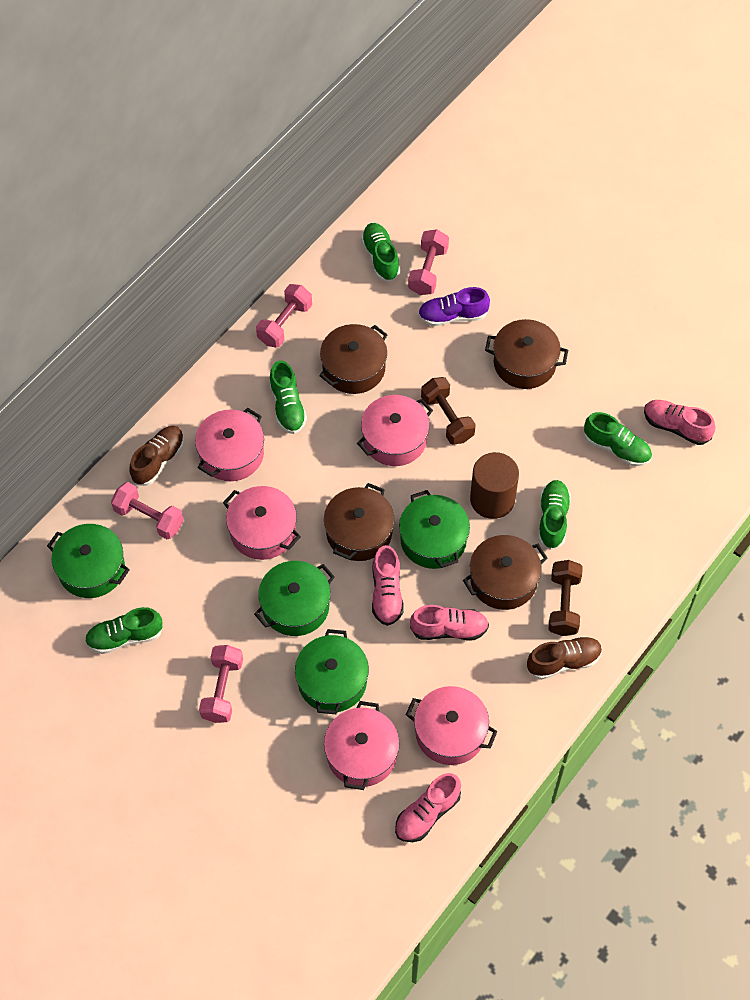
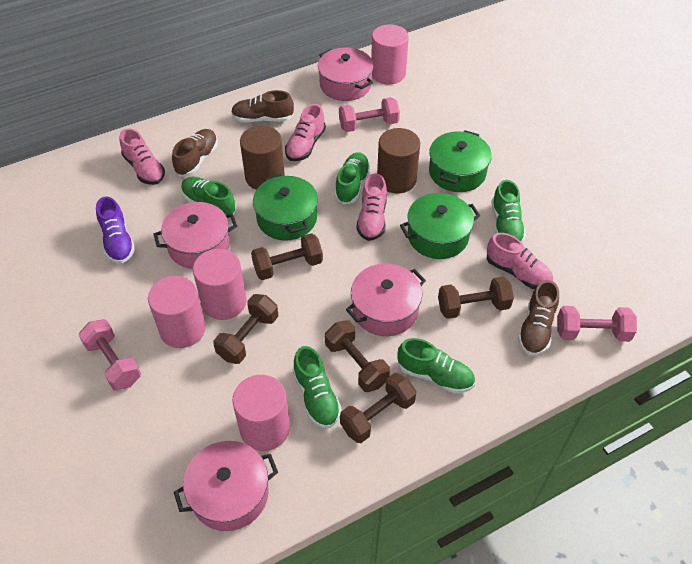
brown cylinder: 1 -> 2
brown dumbbell: 2 -> 5
brown pot: 4 -> 0
brown shoe: 2 -> 3
green pot: 4 -> 3
pink cylinder: 0 -> 4
pink dumbbell: 4 -> 3
pink pot: 5 -> 4

